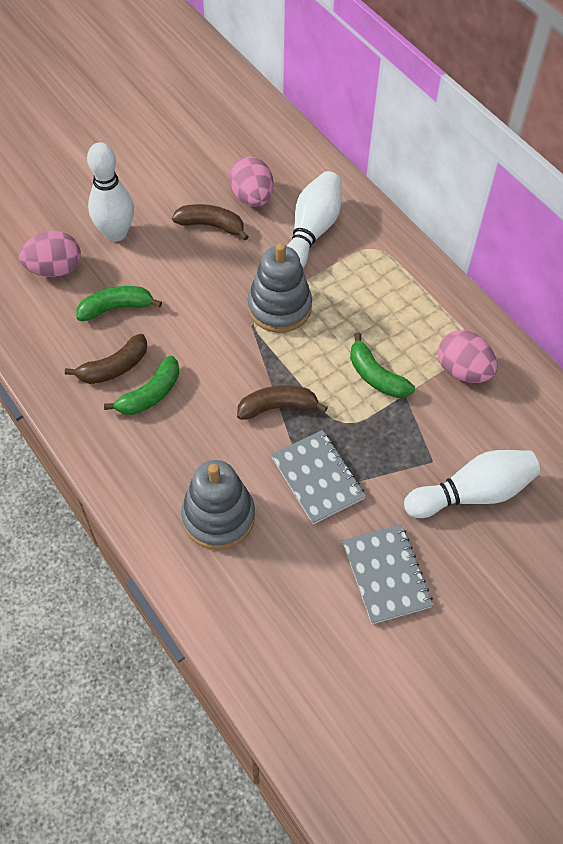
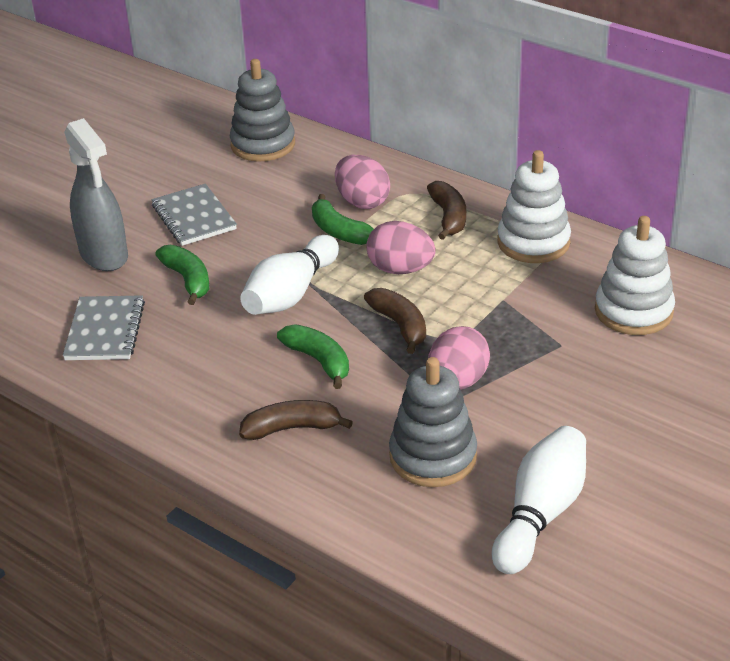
grey spray bottle: 0 -> 1
white bowling pin: 3 -> 2
white stacking toy: 0 -> 2

